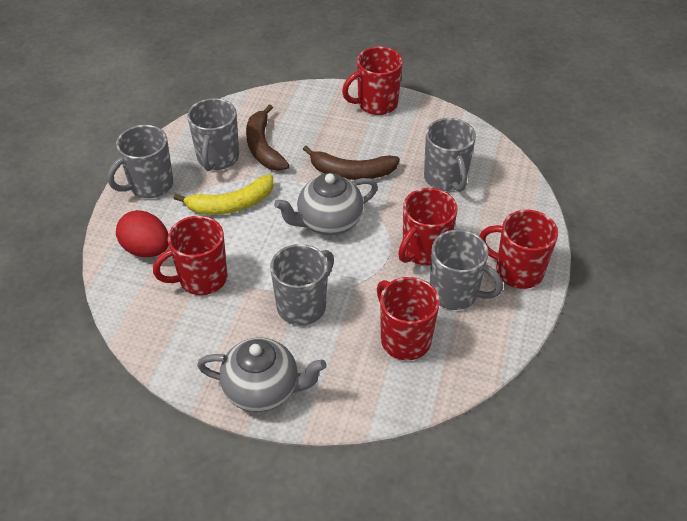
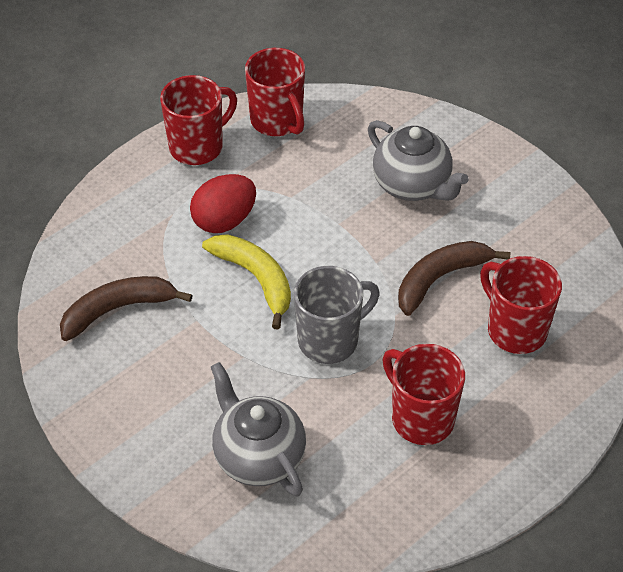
grey mug: 5 -> 1
red mug: 5 -> 4

